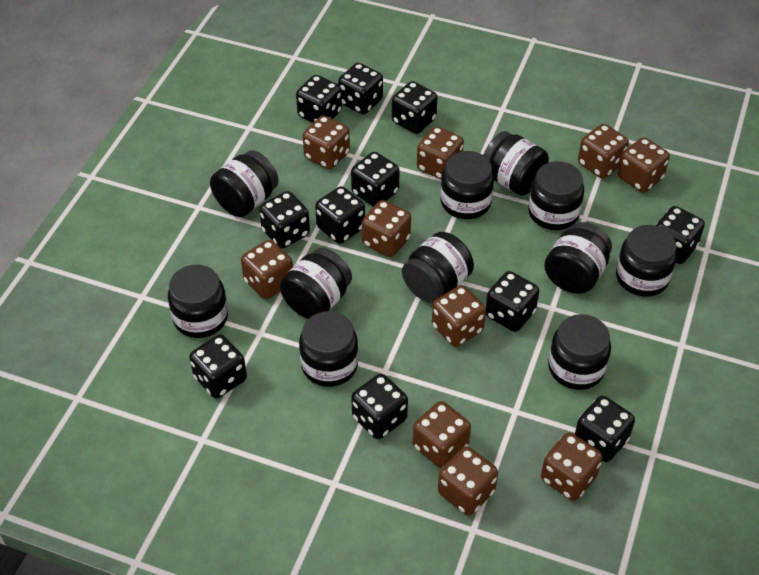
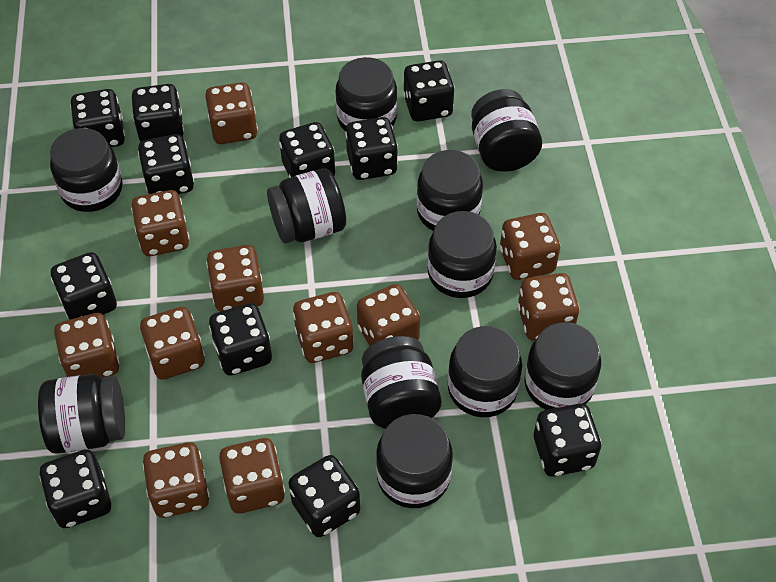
brown dice: 10 -> 11

